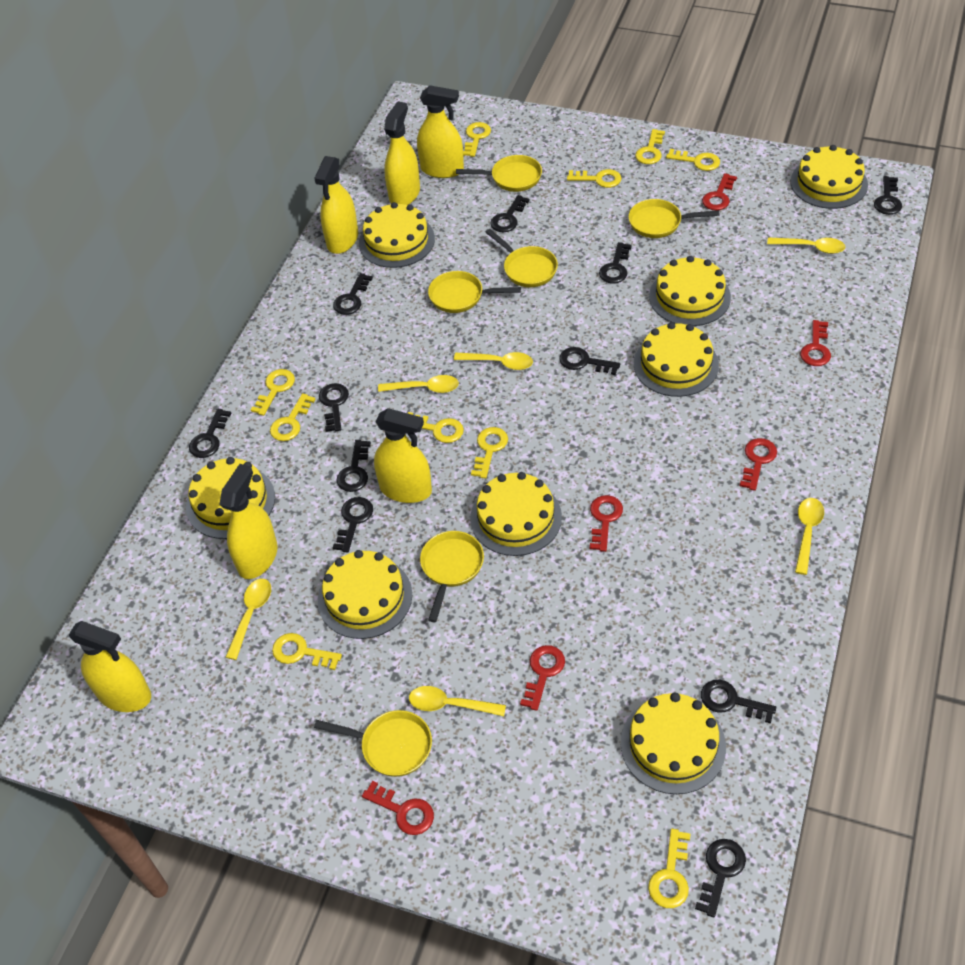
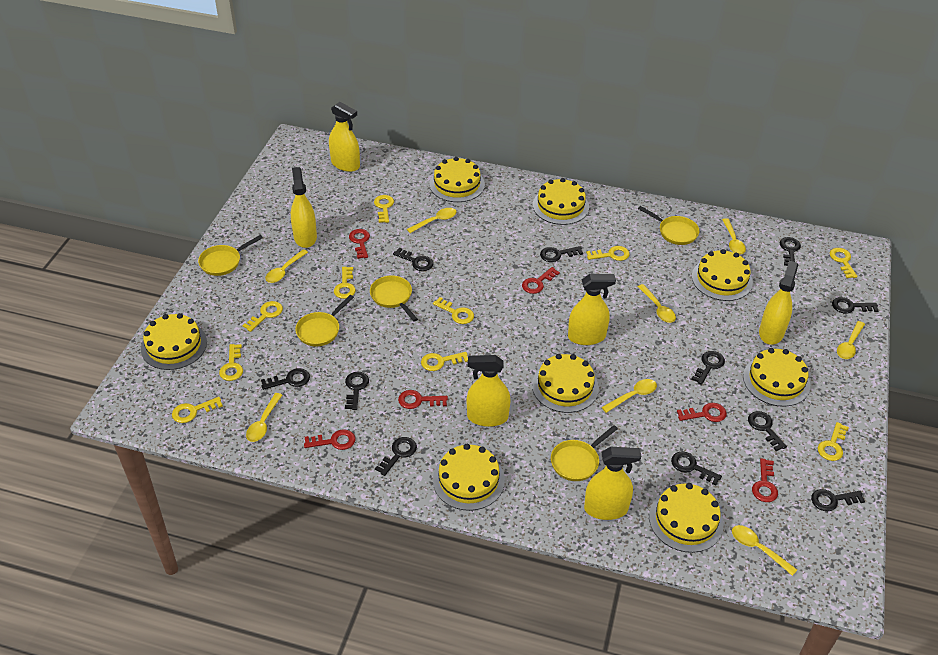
yellow pan: 6 -> 5
yellow spoon: 6 -> 8

